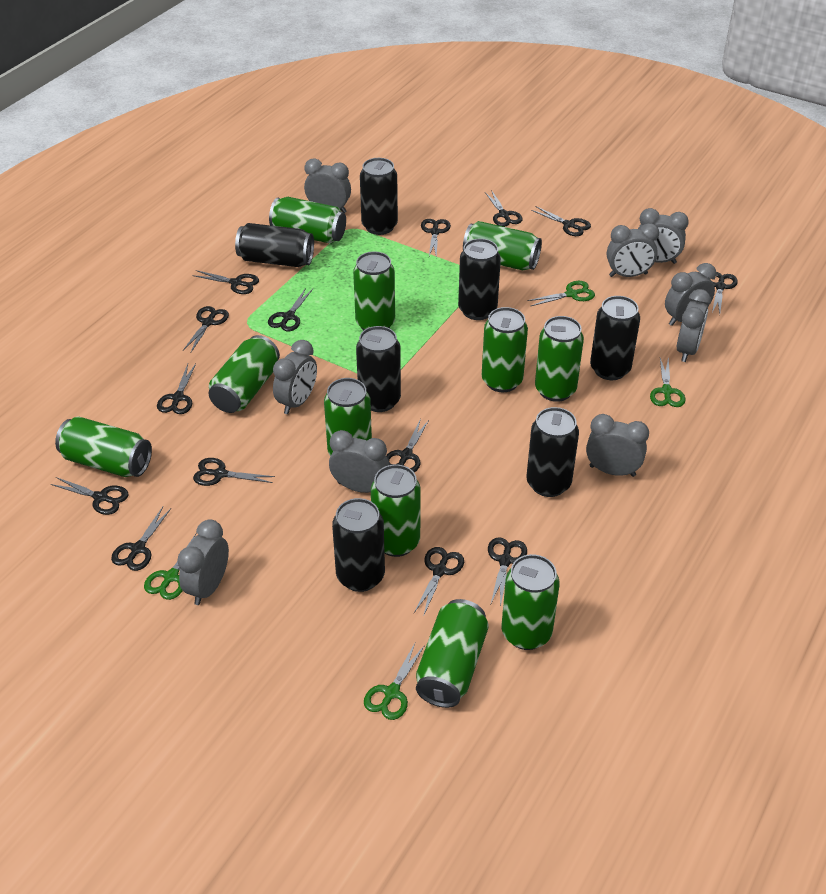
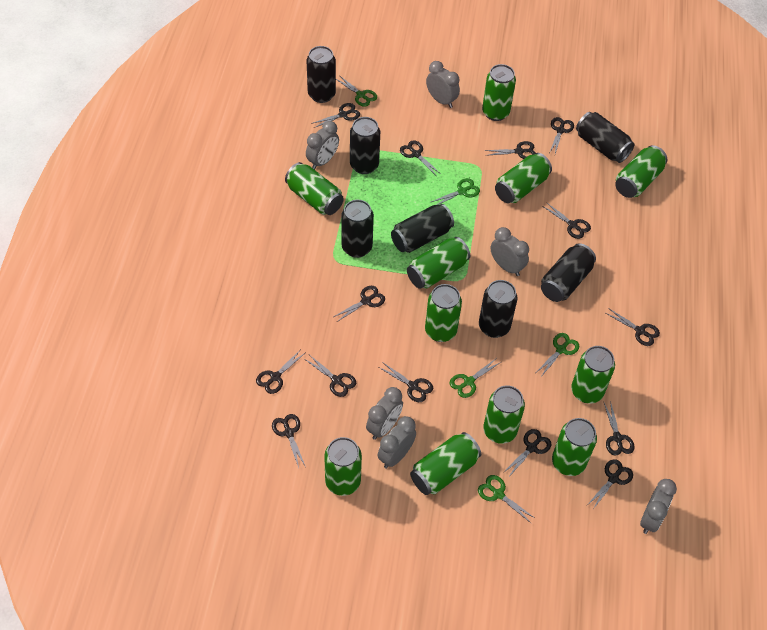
green scissors: 4 -> 5
grey clock: 9 -> 6

